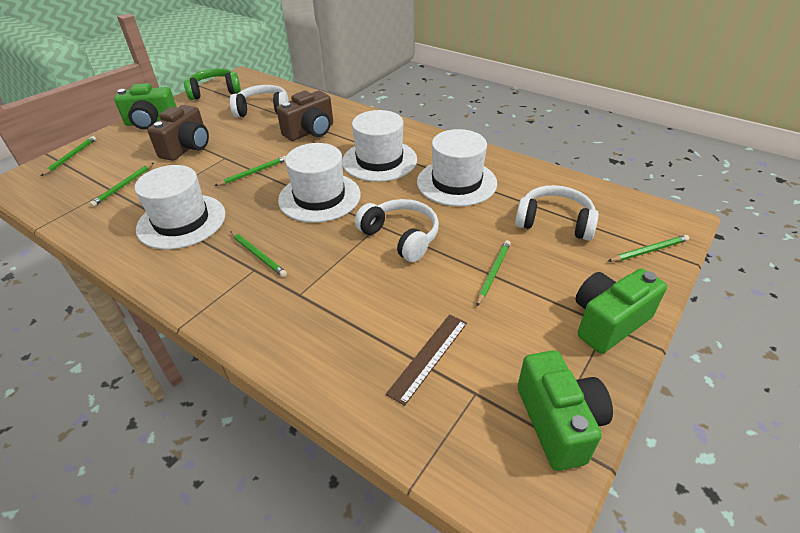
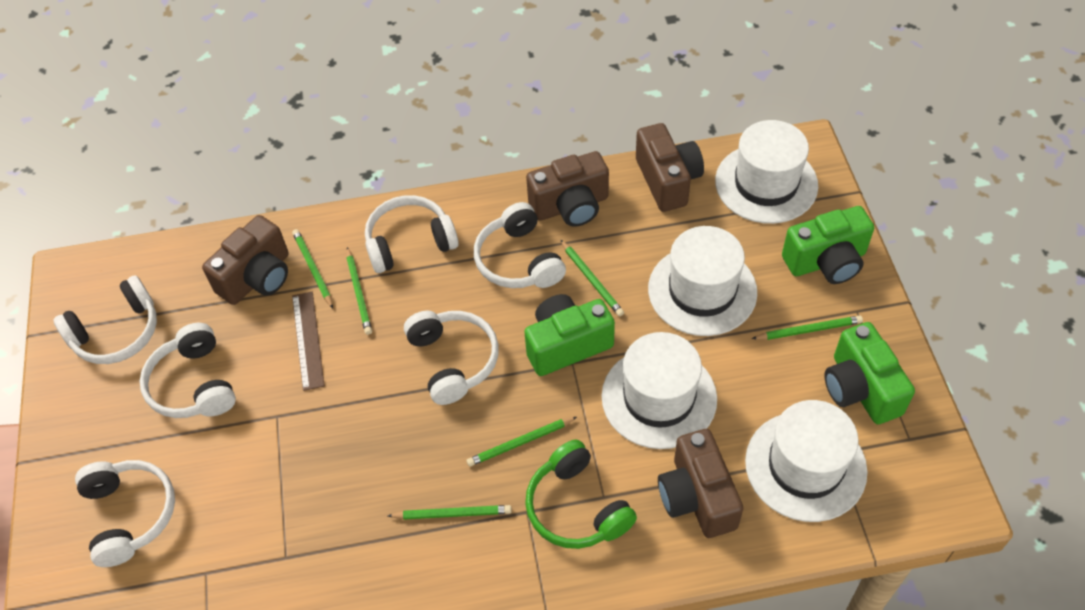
brown camera: 2 -> 4
white headphones: 3 -> 6

